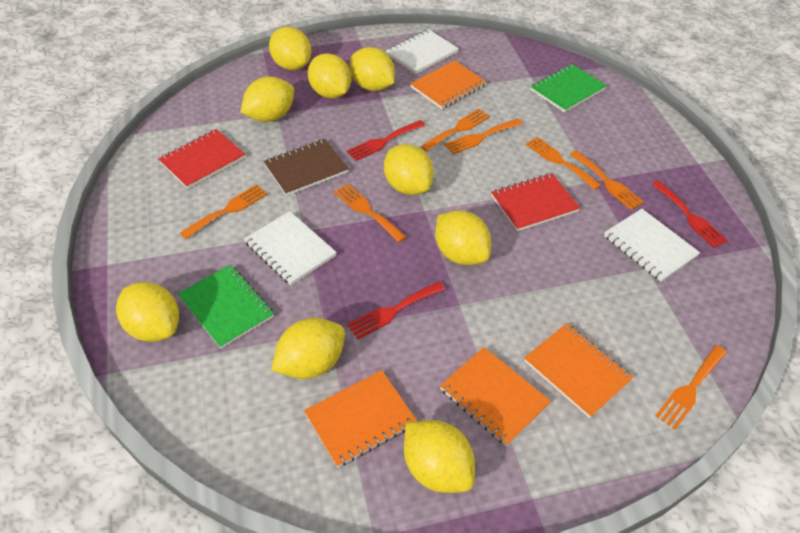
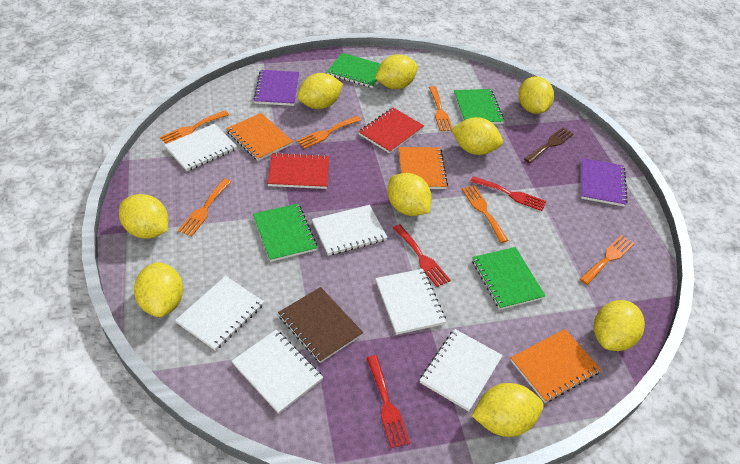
brown fork: 0 -> 1
green notebook: 2 -> 4
orange fork: 7 -> 6
orange notebook: 4 -> 3
purple notebook: 0 -> 2
white notebook: 3 -> 6

